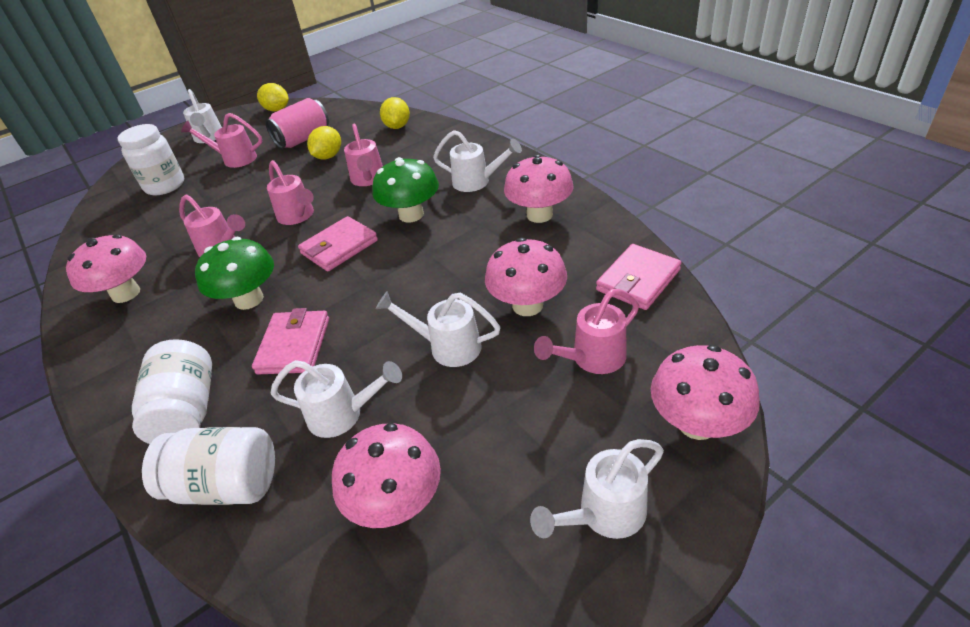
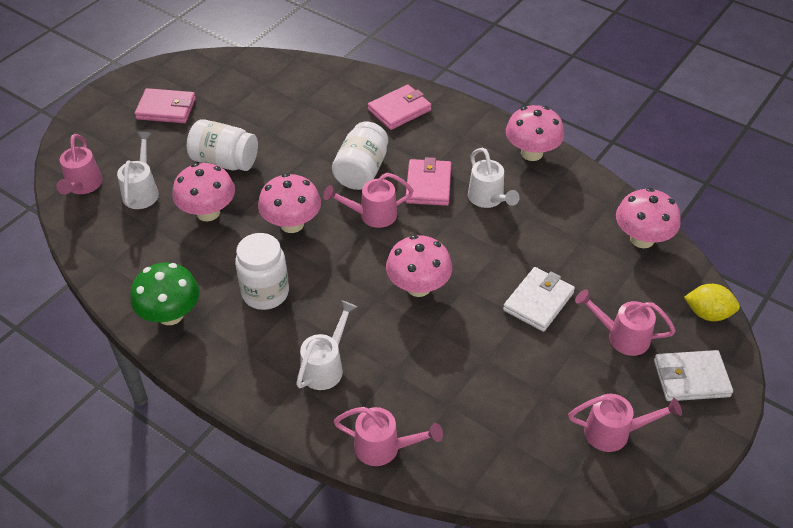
green mushroom: 2 -> 1
pink can: 1 -> 0
white wallet: 0 -> 2
white watering can: 5 -> 3
yellow lemon: 3 -> 1

